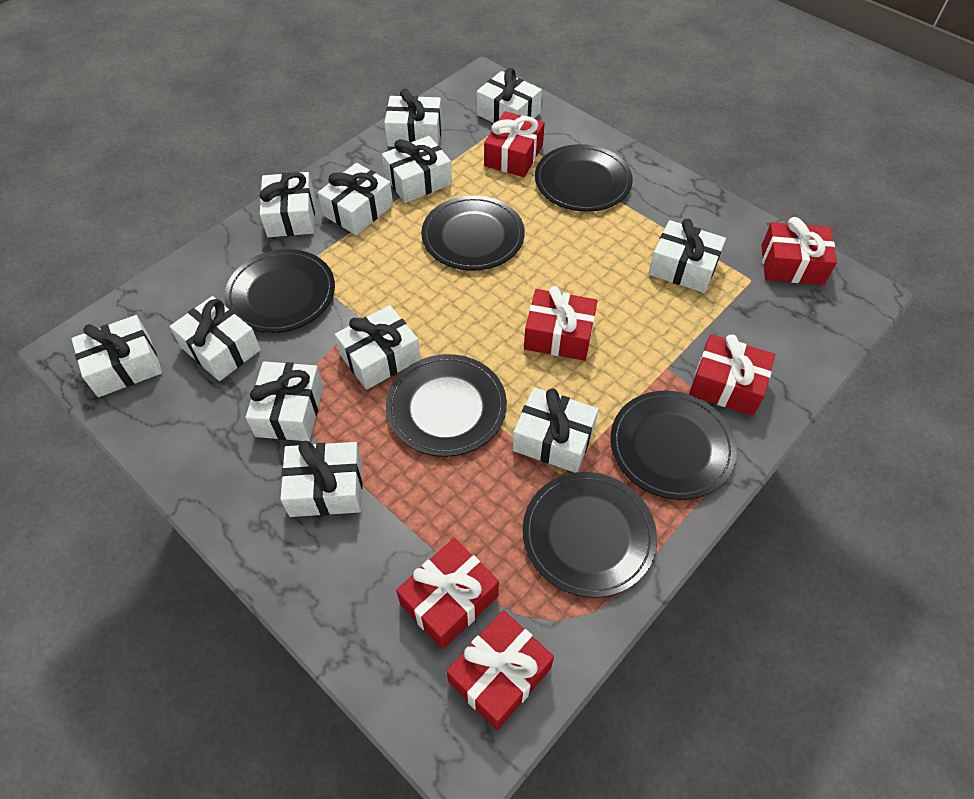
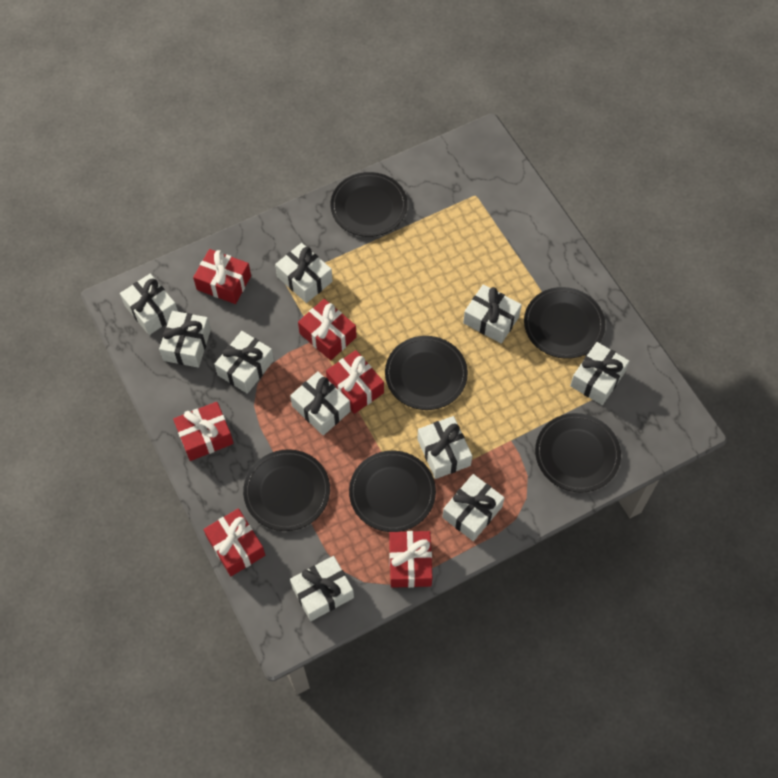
white gift: 12 -> 10

